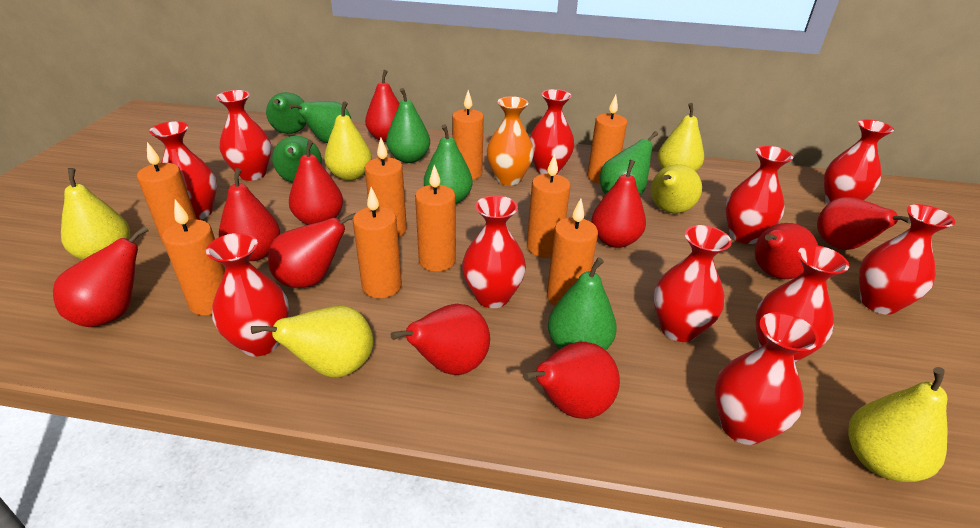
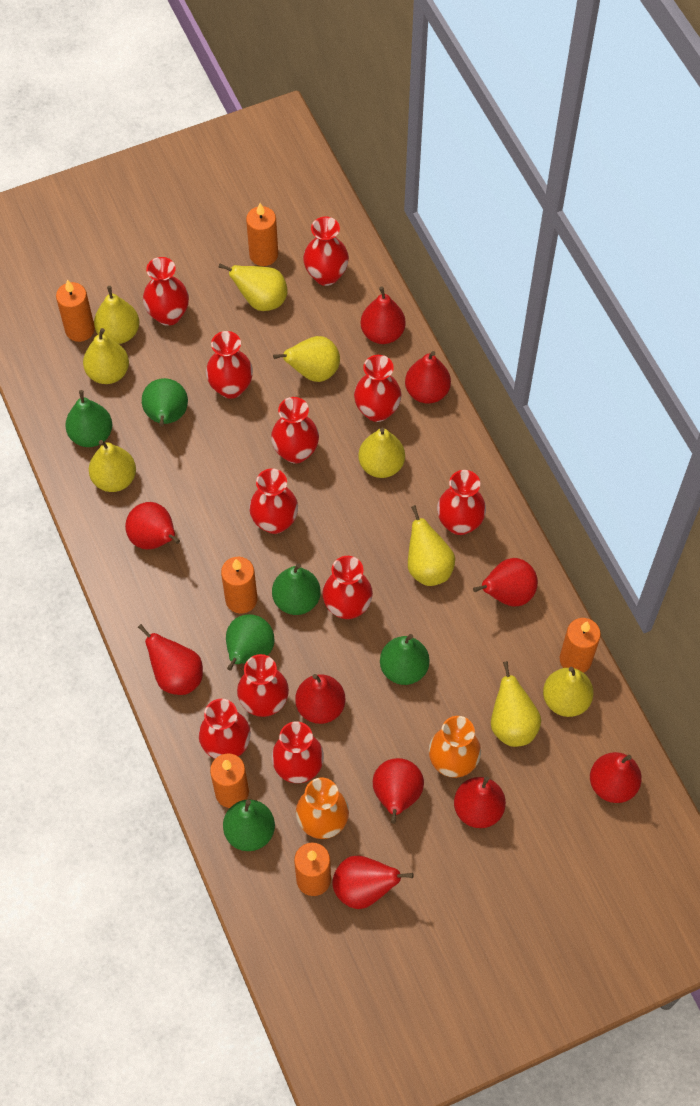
green pear: 7 -> 6
orange candle: 9 -> 6
orange vase: 1 -> 2
yellow pear: 6 -> 9

